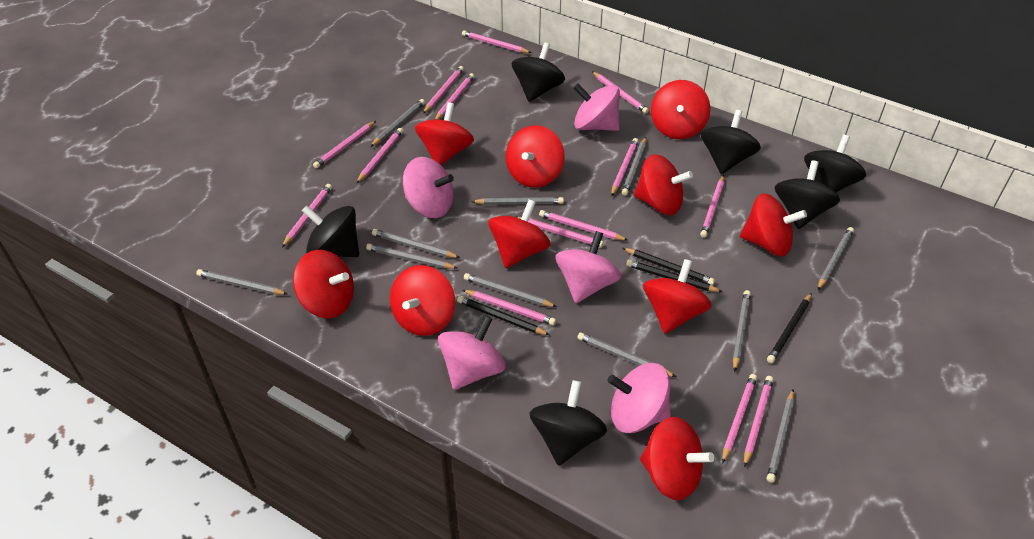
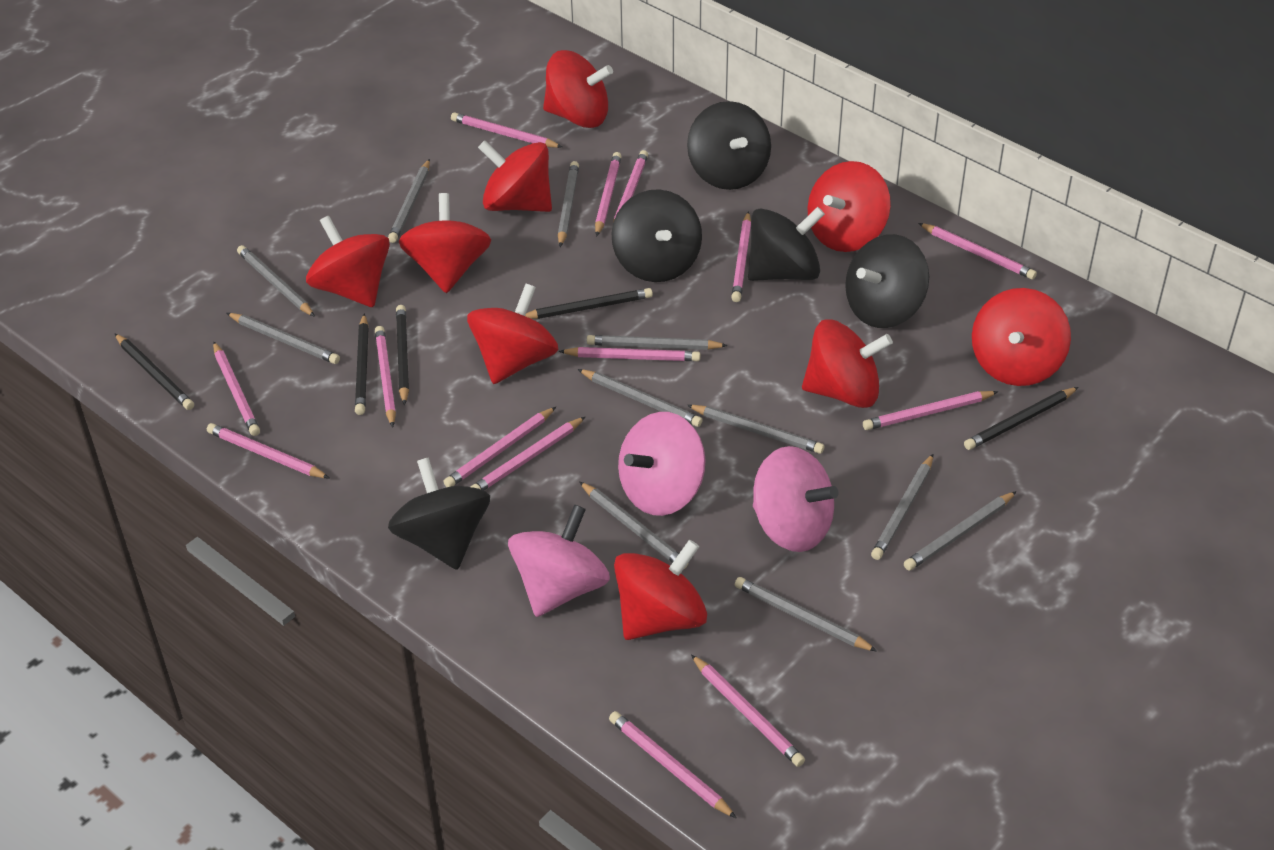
black pencil: 4 -> 5
black spinning top: 6 -> 5
pink spinning top: 5 -> 3
red spinning top: 10 -> 9

